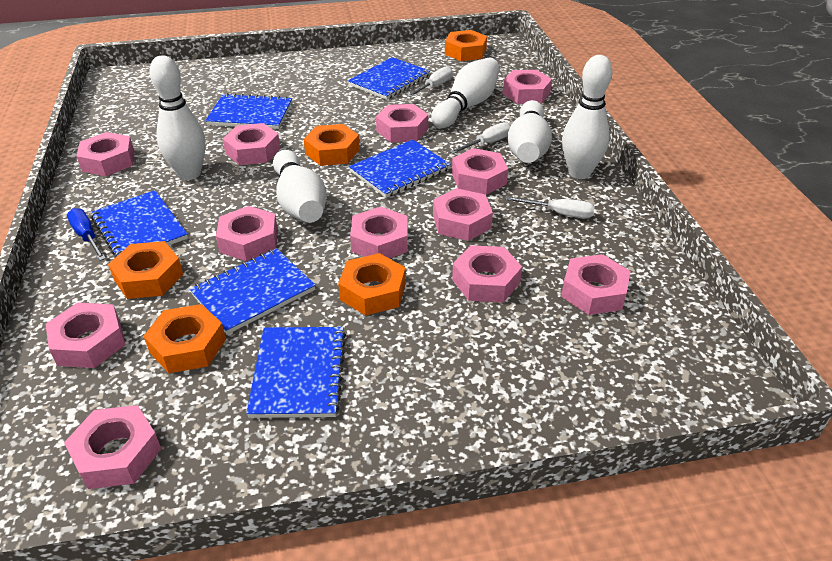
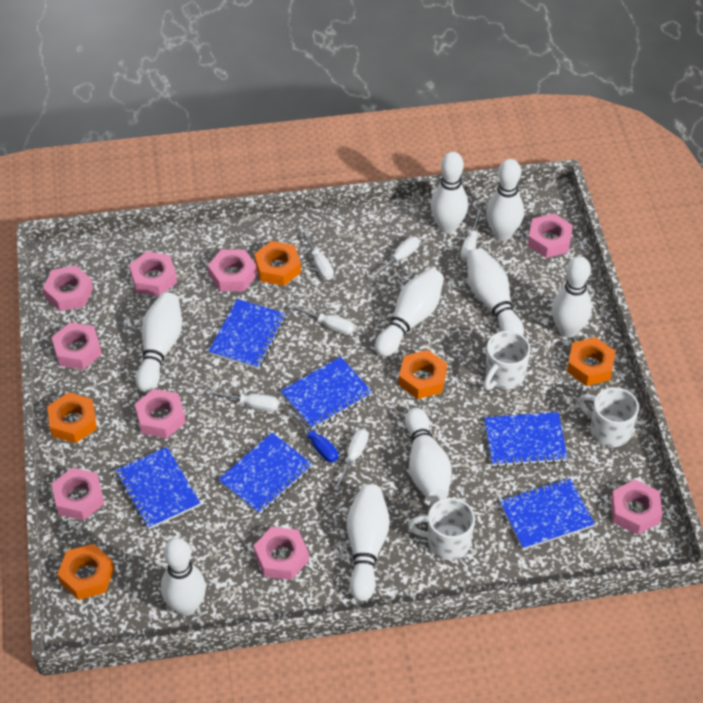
pink nut: 12 -> 9
white bowling pin: 5 -> 9
white mug: 0 -> 3
white screwdriver: 3 -> 6

